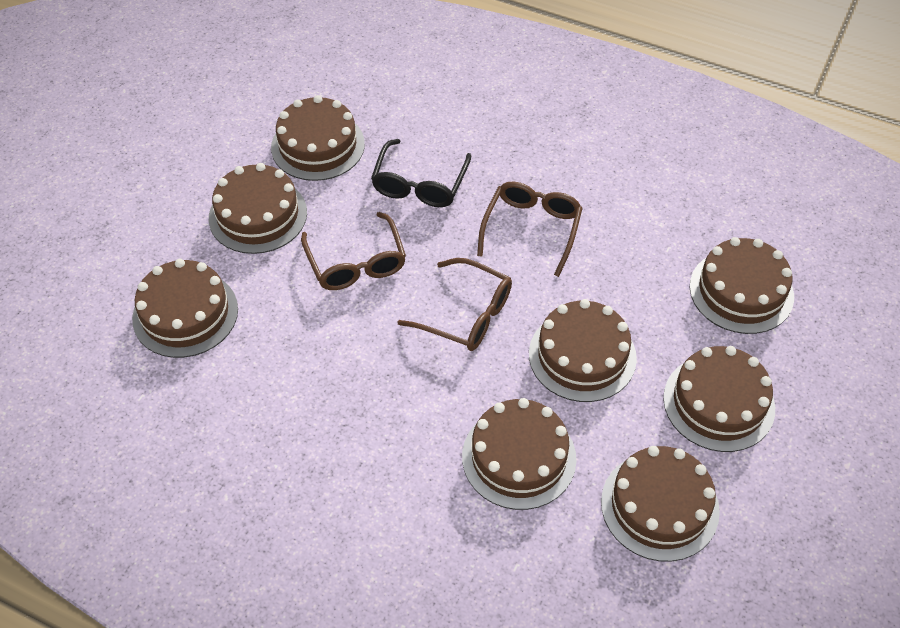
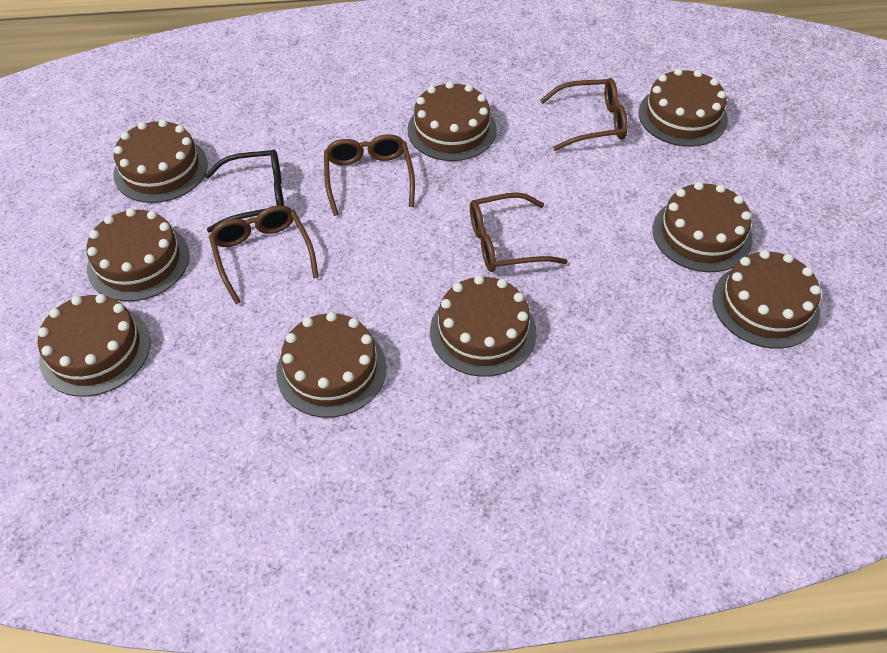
brown cake: 8 -> 9
brown glasses: 3 -> 4

